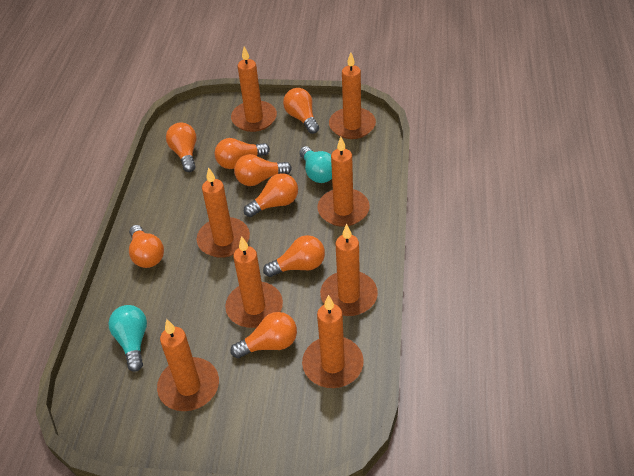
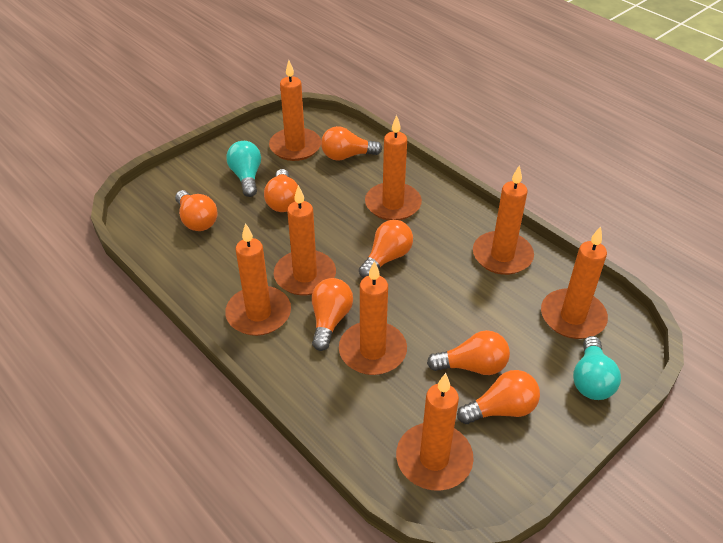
orange light bulb: 8 -> 7

